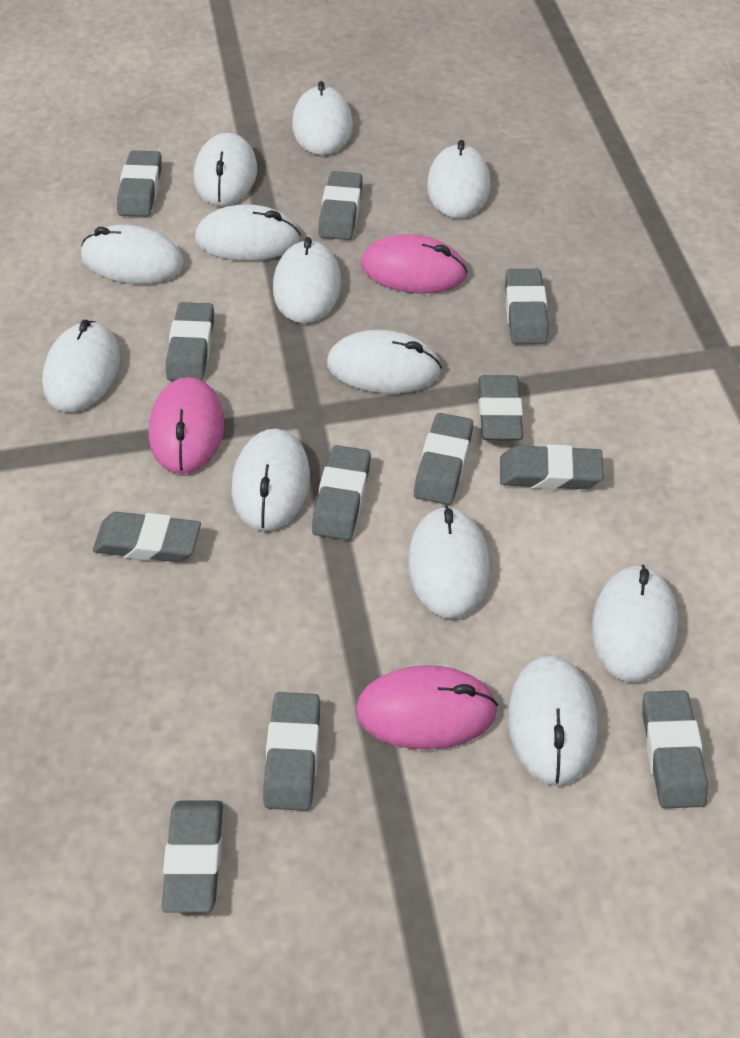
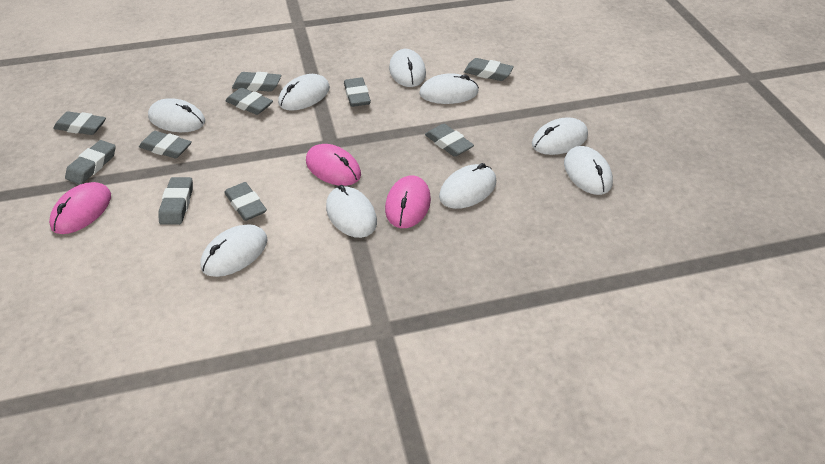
grey eraser: 12 -> 10
white mouse: 12 -> 9

